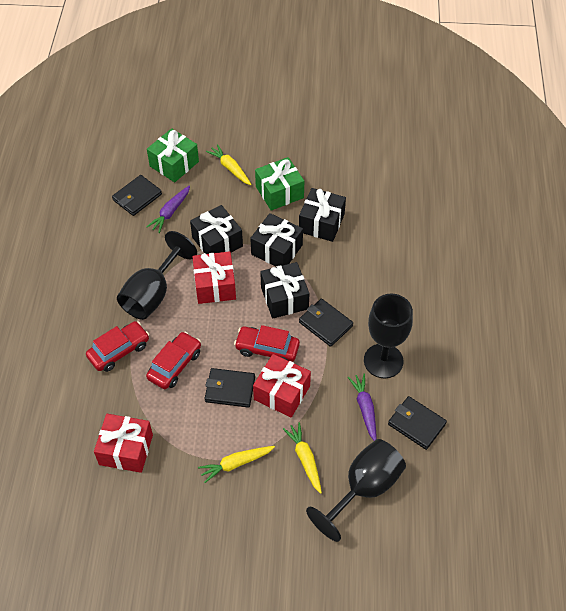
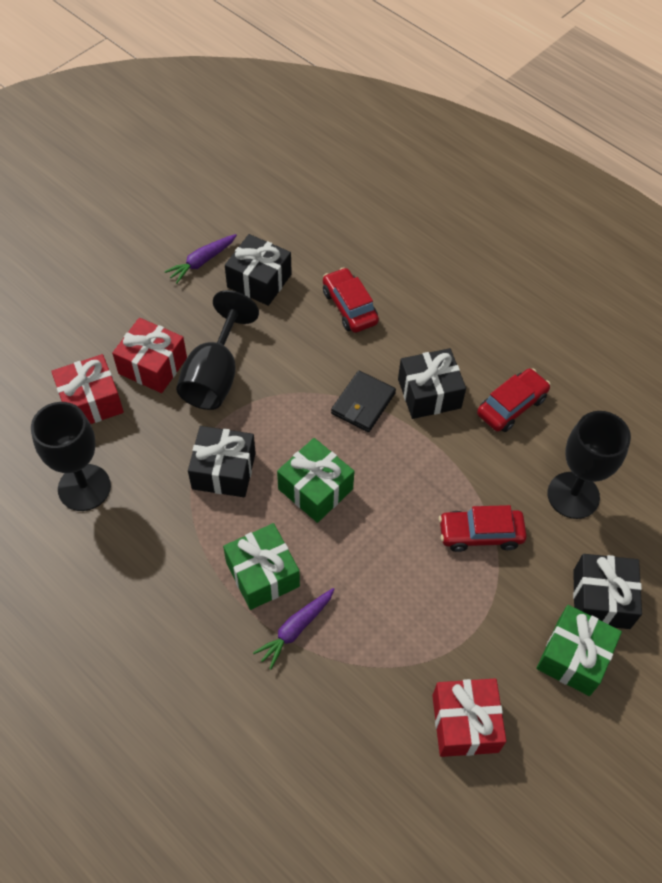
black wallet: 4 -> 1
green gift: 2 -> 3
yellow carrot: 3 -> 0

